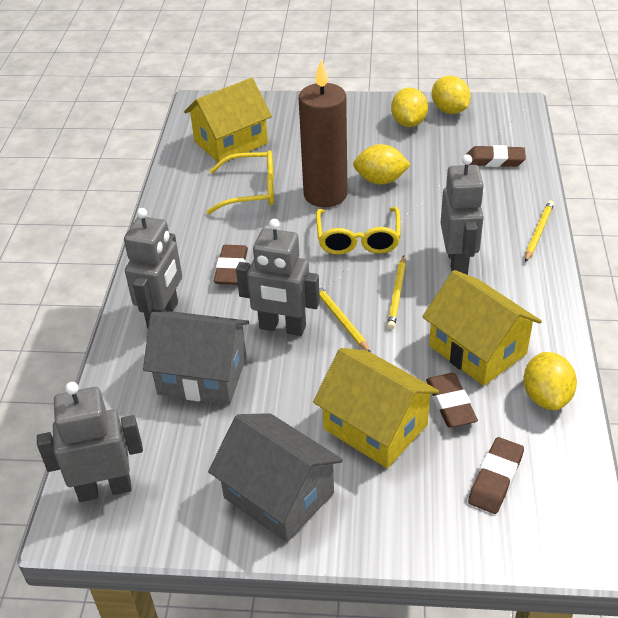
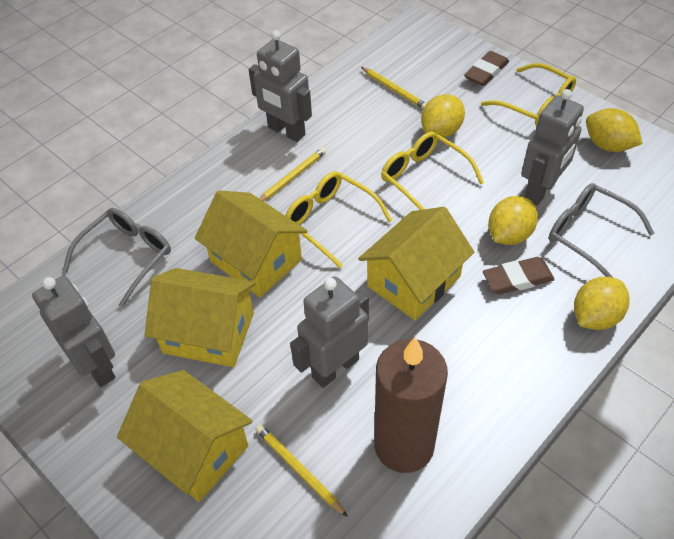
brown eraser: 4 -> 2
grey glasses: 0 -> 2
grey house: 2 -> 0
yellow glasses: 2 -> 3
yellow house: 3 -> 4

